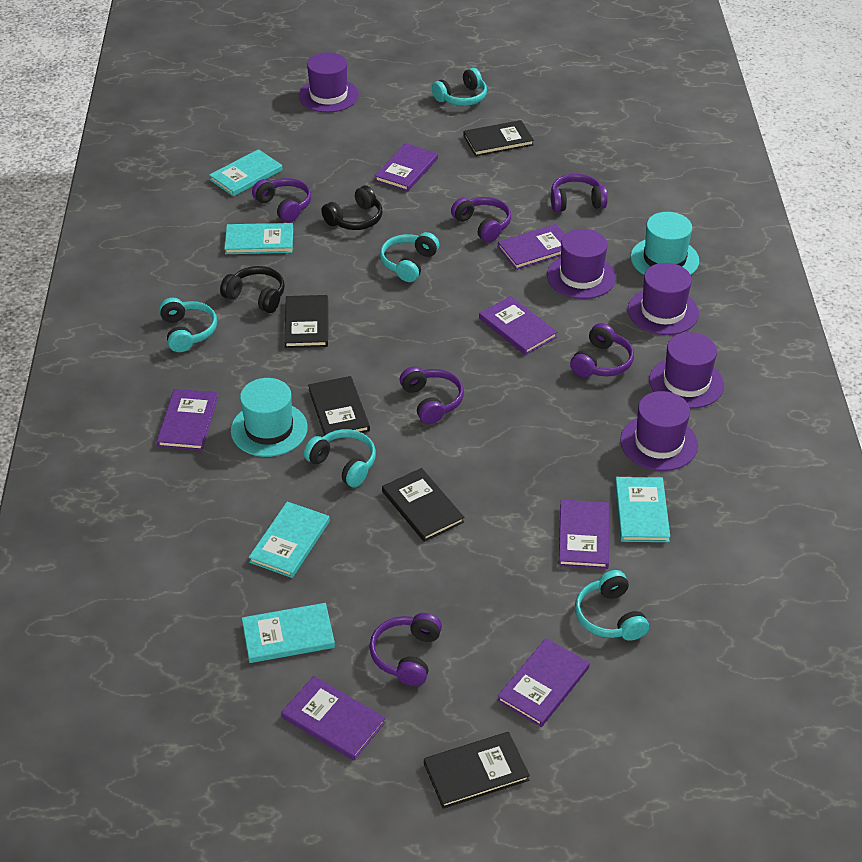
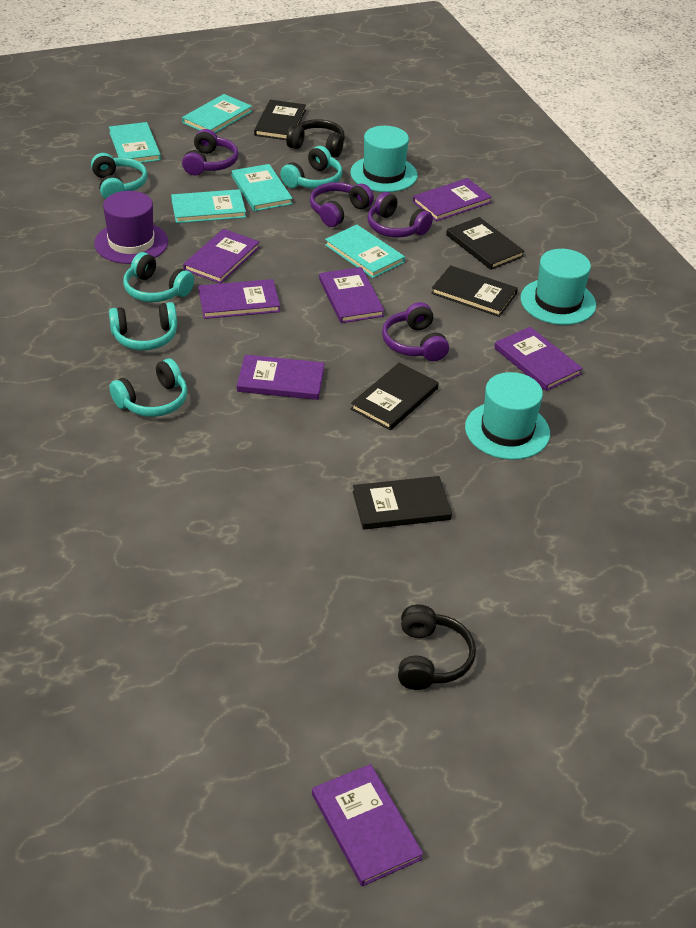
purple hat: 5 -> 1
purple headphones: 6 -> 4
turquoise hat: 2 -> 3

